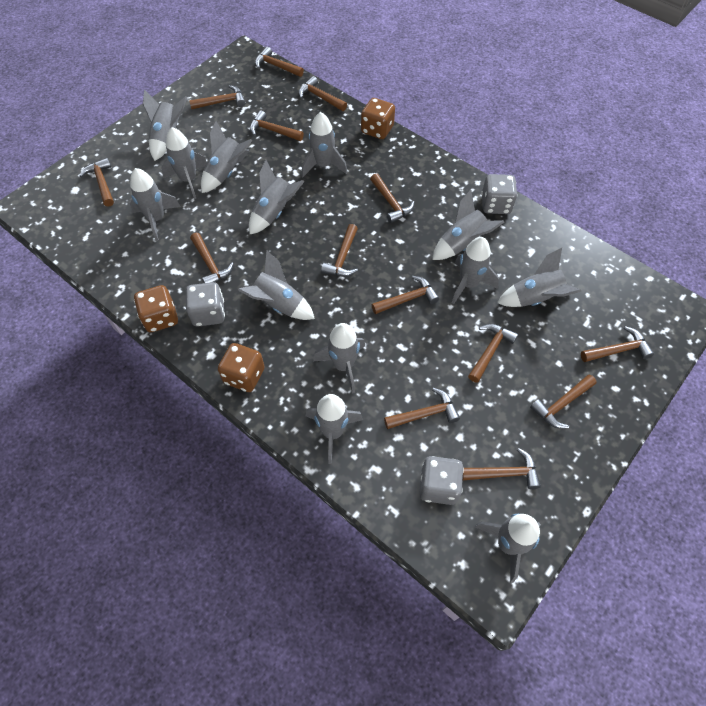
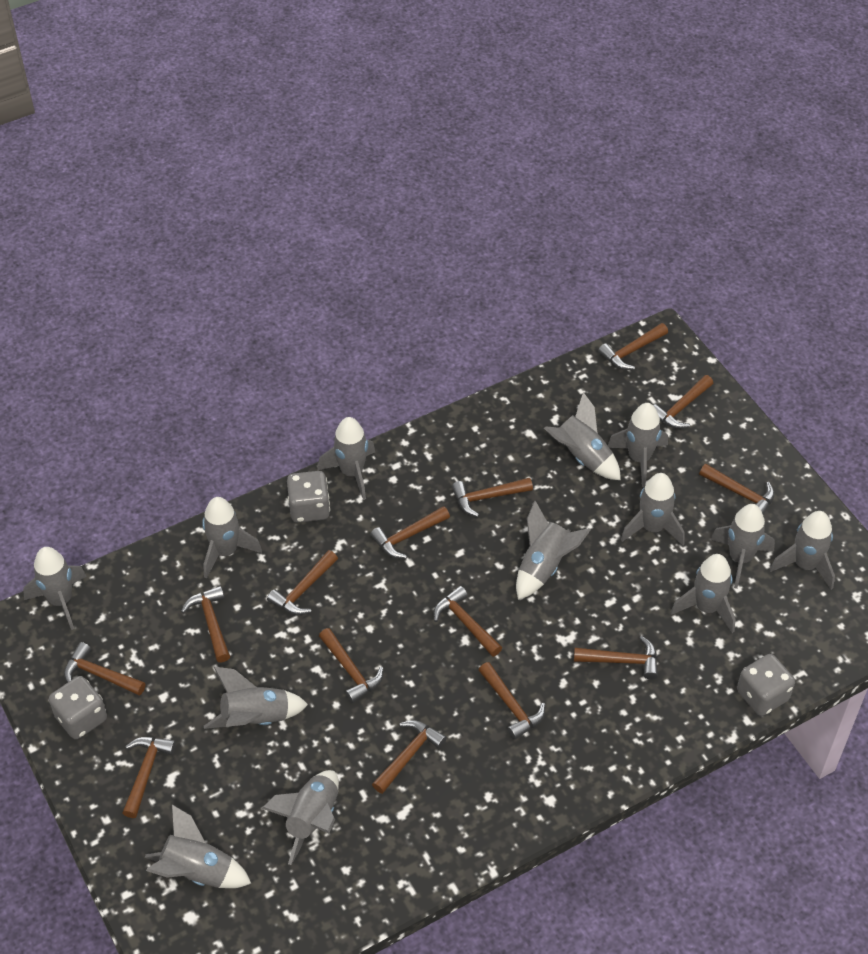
brown dice: 3 -> 0

